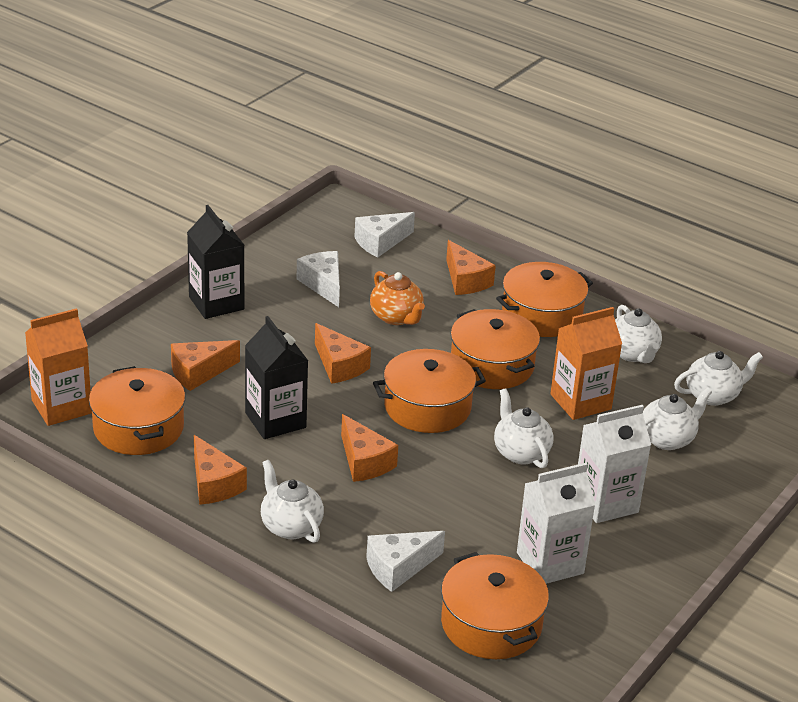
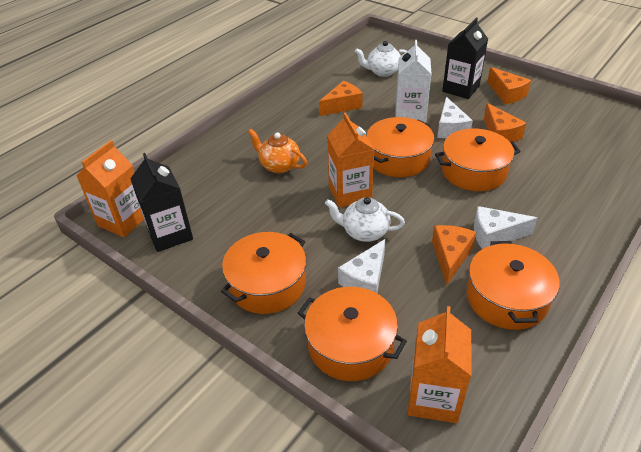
orange carton: 2 -> 3
orange cheese: 5 -> 4
white carton: 2 -> 1
white teapot: 5 -> 2

